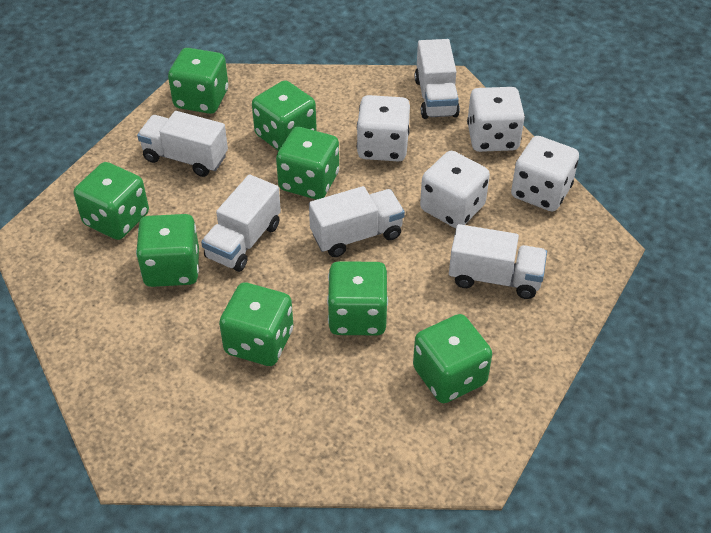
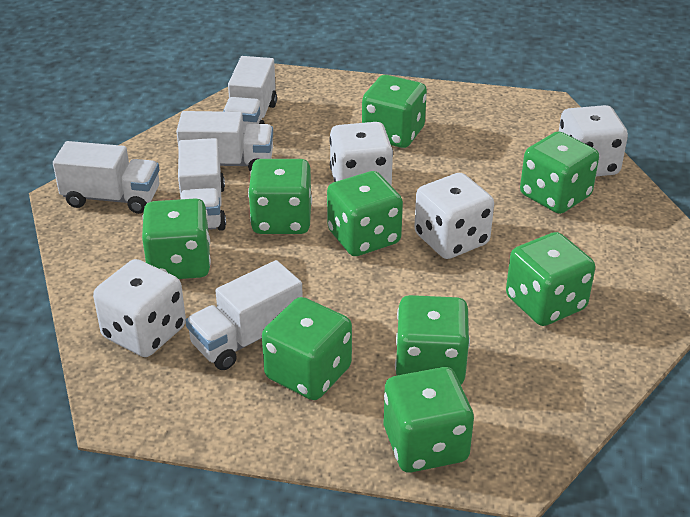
green dice: 8 -> 9

